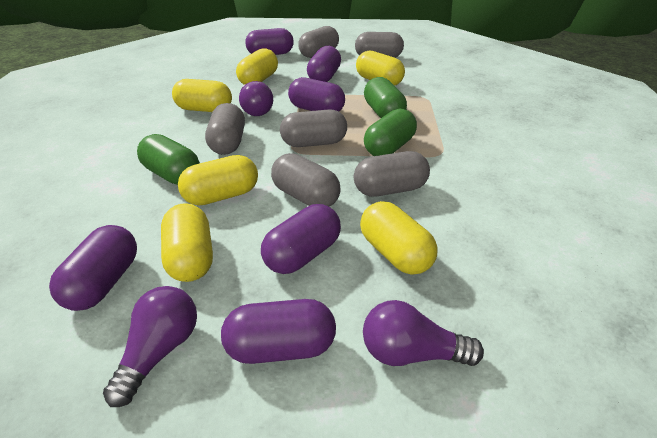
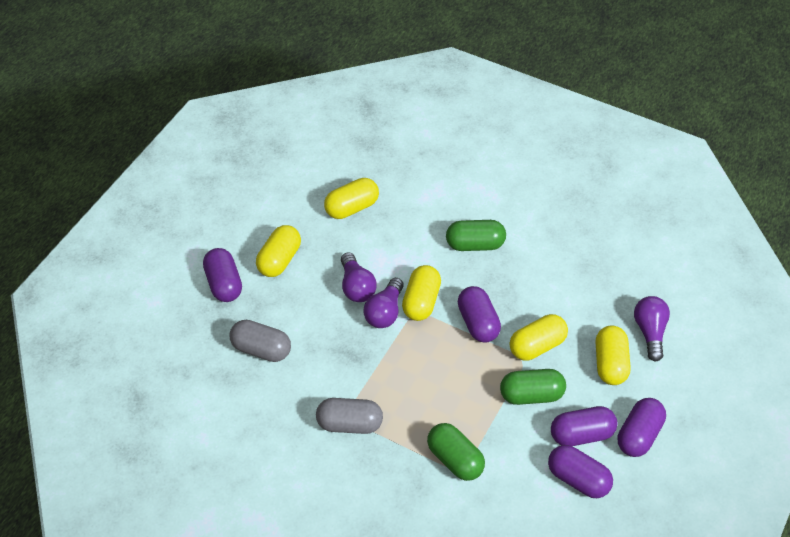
grey capsule: 6 -> 2
purple capsule: 6 -> 5
yellow capsule: 6 -> 5

